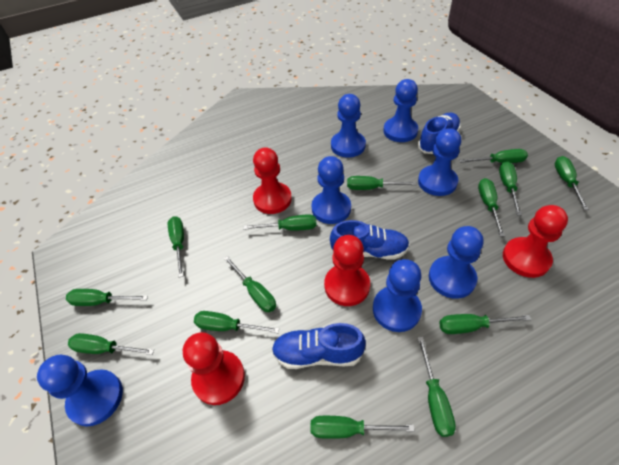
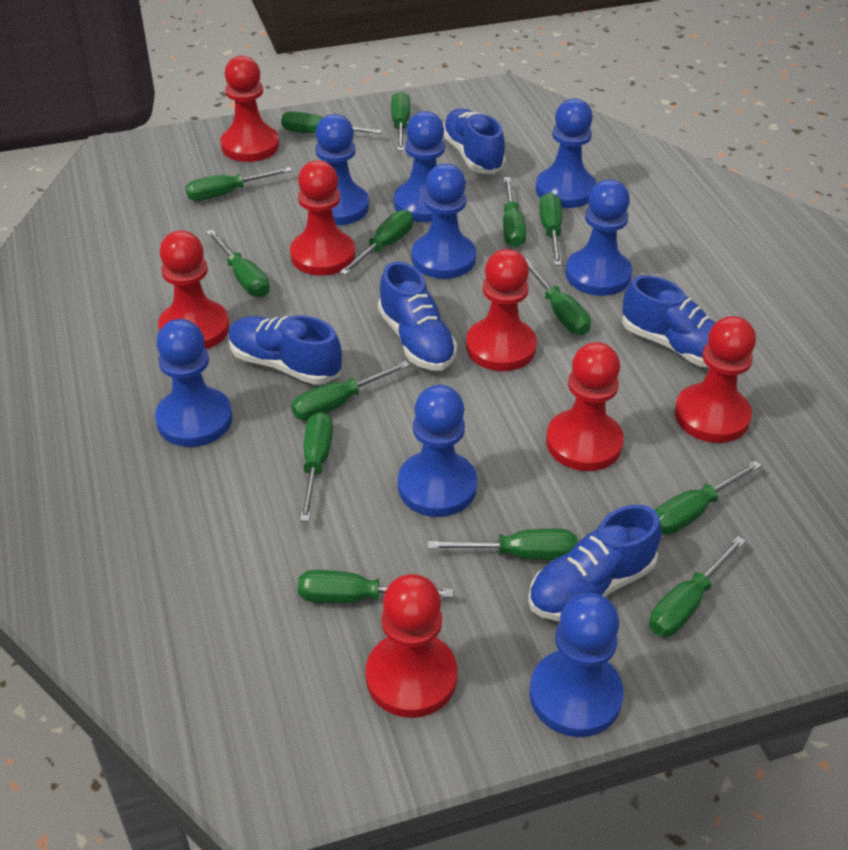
blue pawn: 7 -> 8
blue shoe: 3 -> 5
red pawn: 4 -> 7

